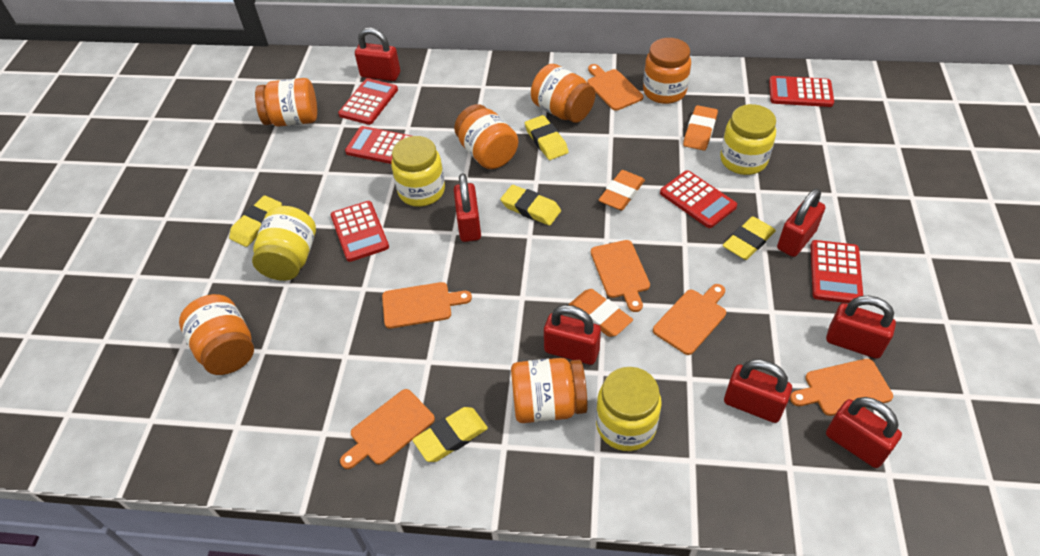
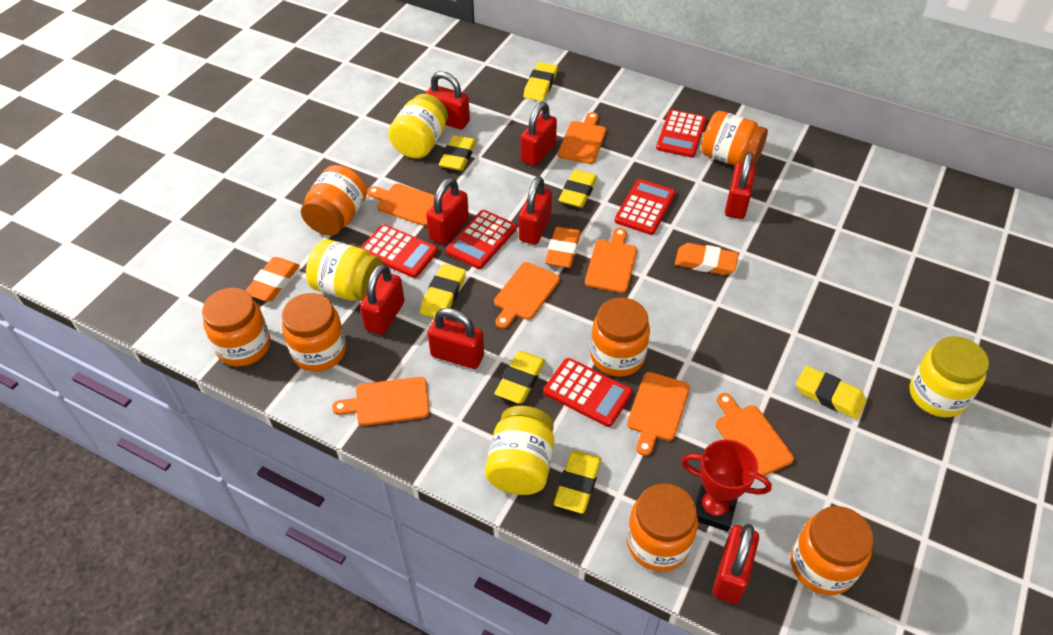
orange cutting board: 6 -> 7
orange jar: 6 -> 7
red calculator: 6 -> 5
red padlock: 7 -> 8
red trophy: 0 -> 1
yellow eraser: 5 -> 7

